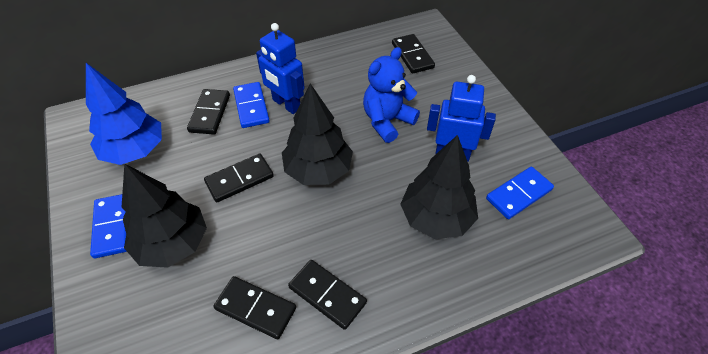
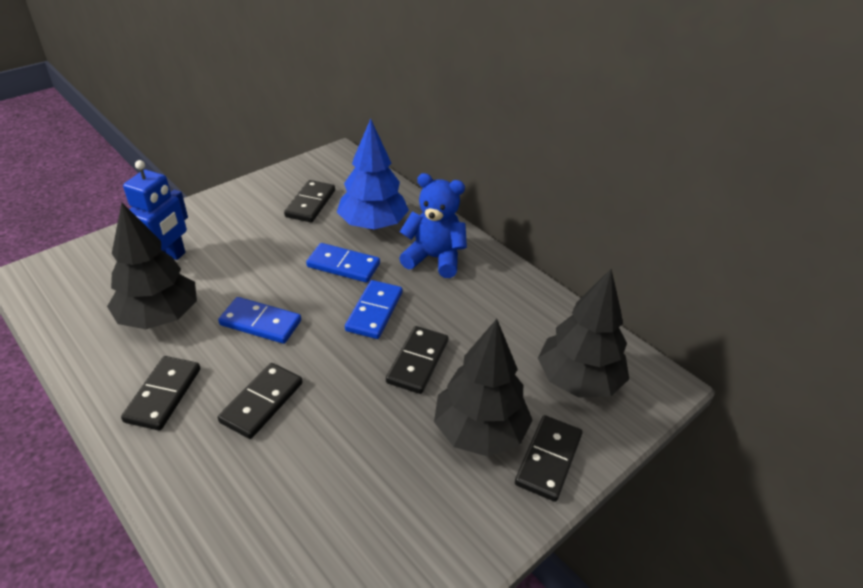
blue robot: 2 -> 1

